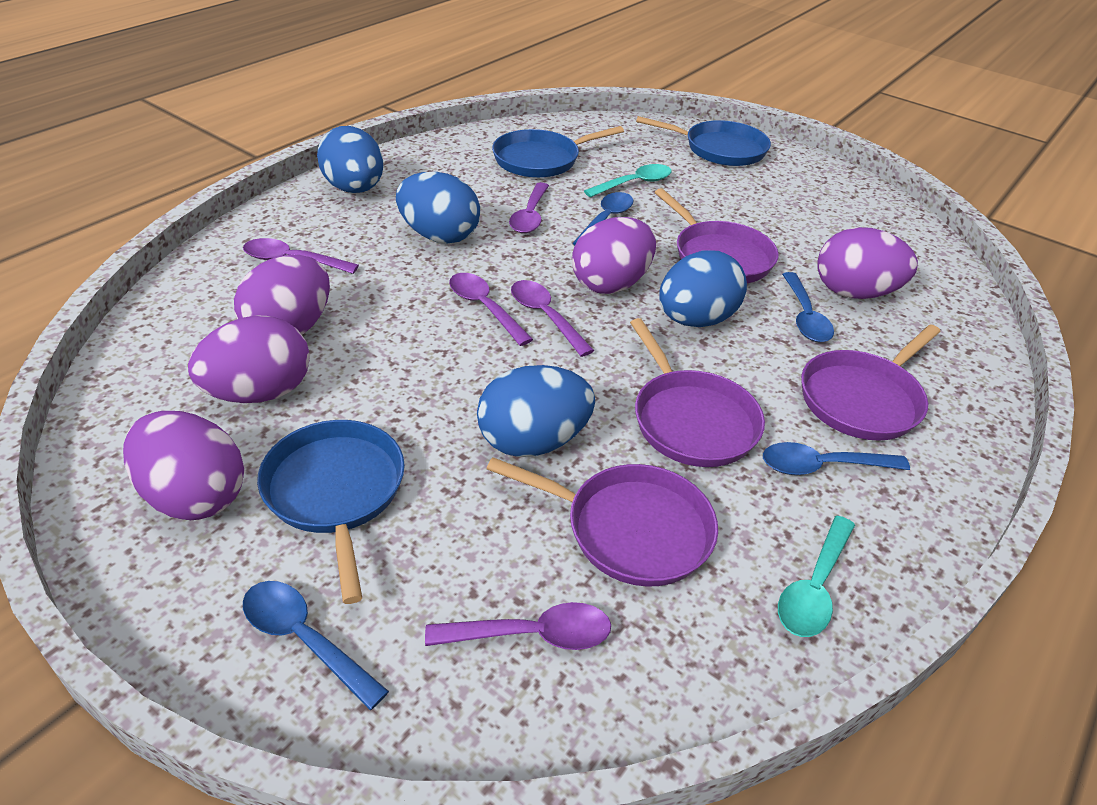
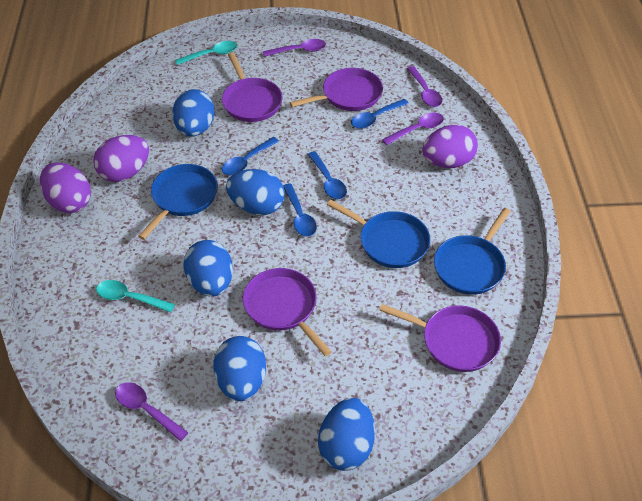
blue egg: 4 -> 5
purple egg: 5 -> 3
purple spoon: 5 -> 4

